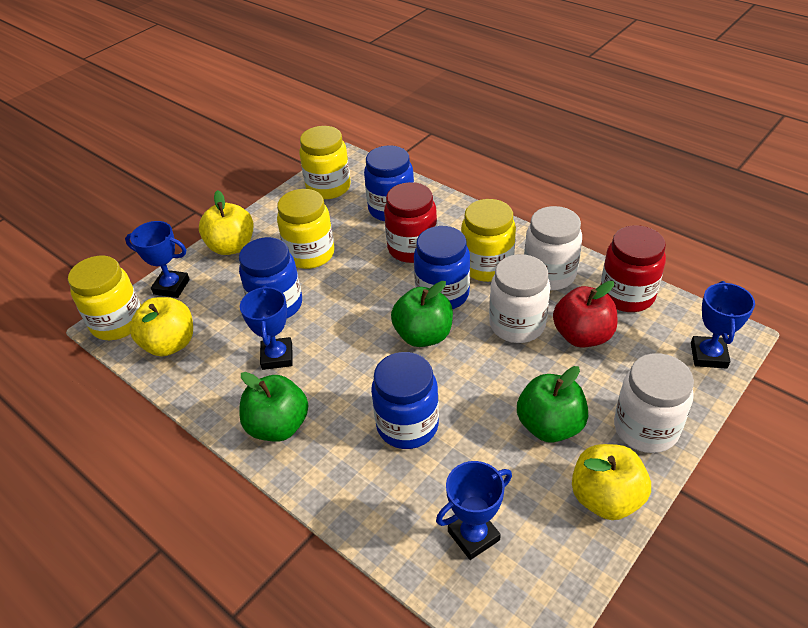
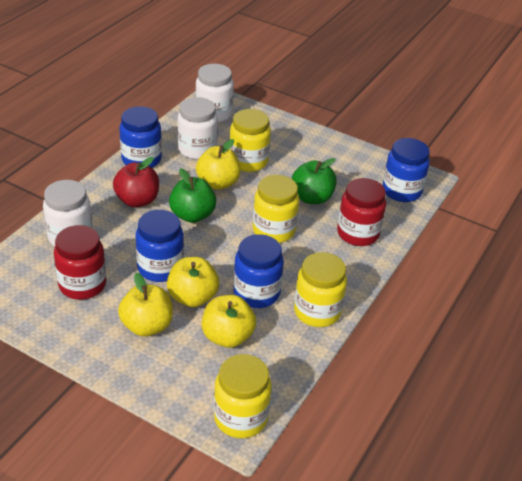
blue trophy: 4 -> 0
green apple: 3 -> 2
yellow apple: 3 -> 4

